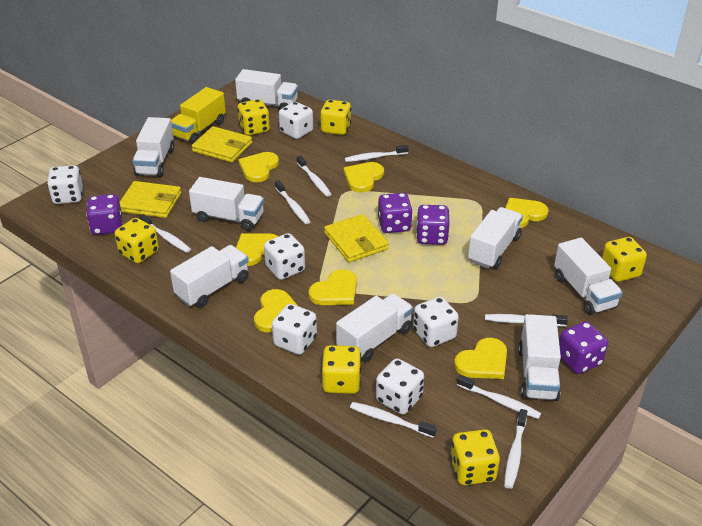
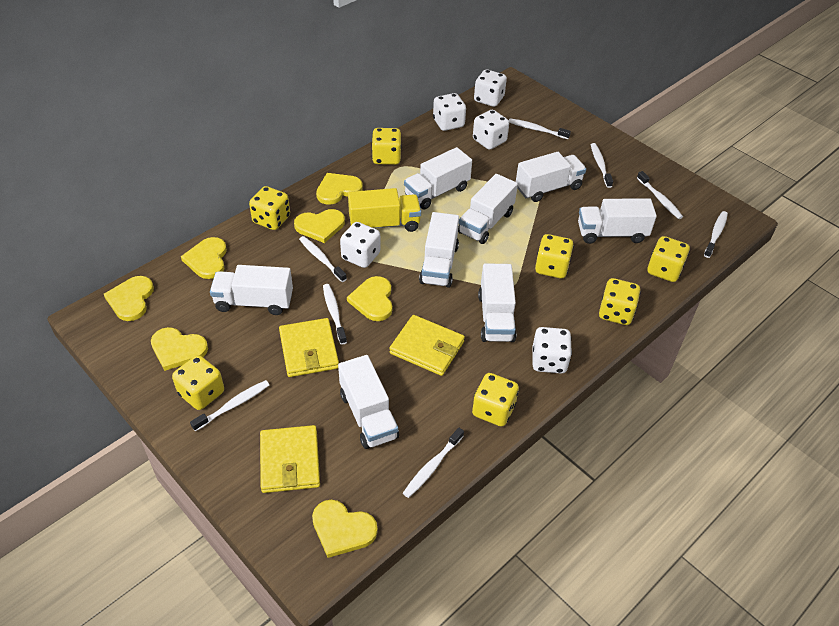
purple dice: 4 -> 0
white dice: 6 -> 5
yellow dice: 6 -> 7

